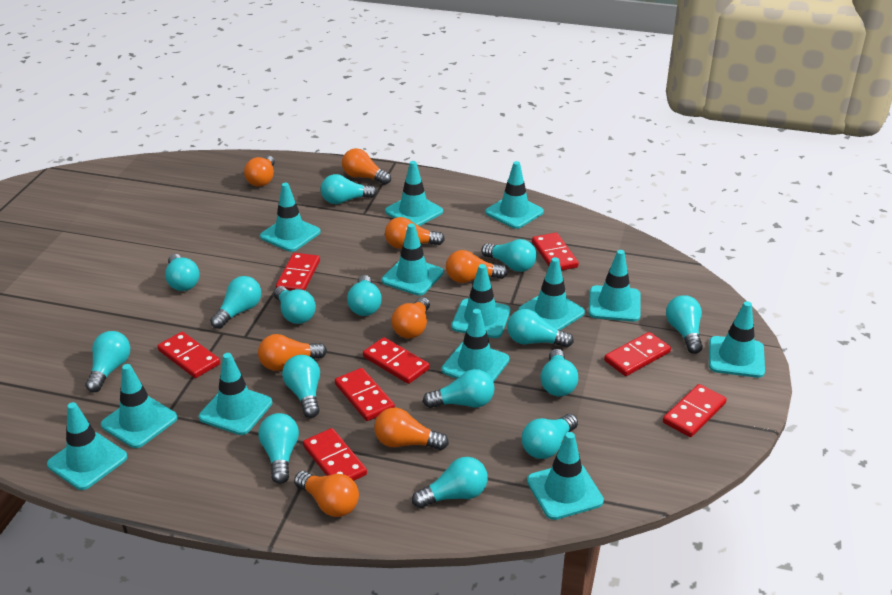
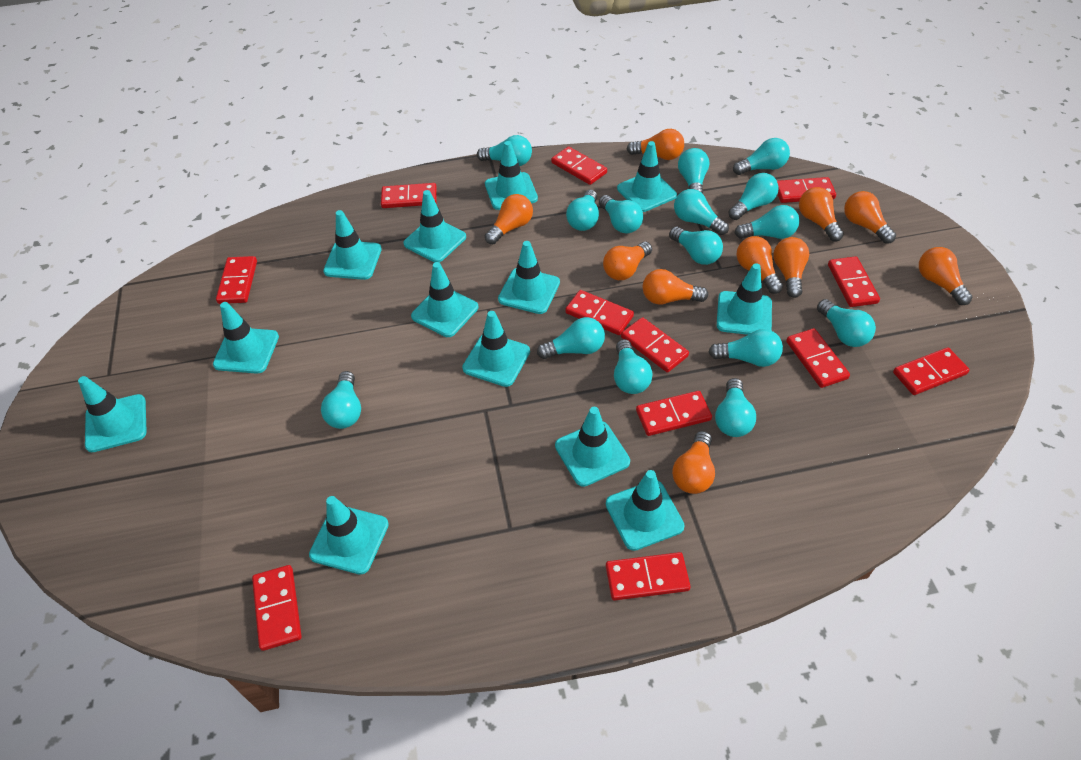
orange light bulb: 8 -> 10
red domino: 8 -> 12

